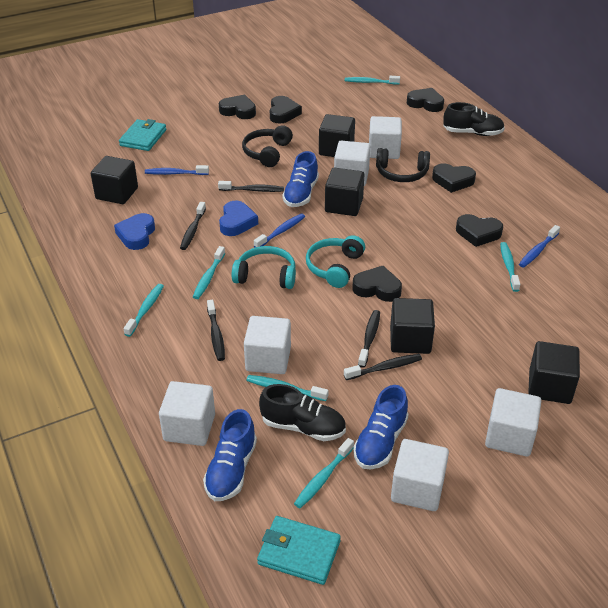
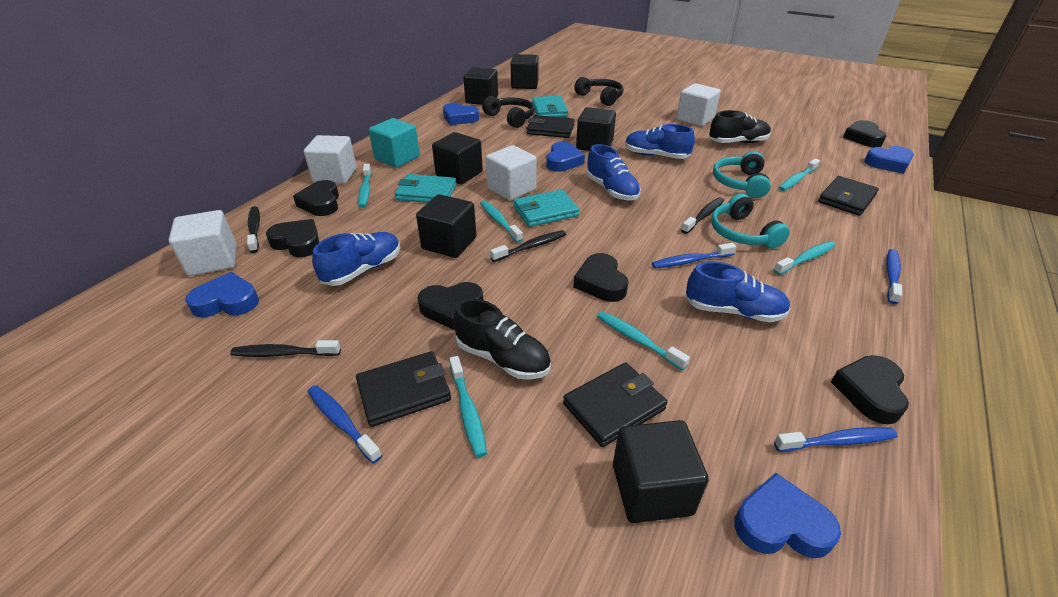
black cube: 5 -> 6
black toothbrush: 5 -> 4
black wallet: 0 -> 4
blue heart: 2 -> 5
blue shoe: 3 -> 4
blue toothbrush: 3 -> 4
turquoise cube: 0 -> 1
turquoise wallet: 2 -> 3
white cube: 6 -> 4

